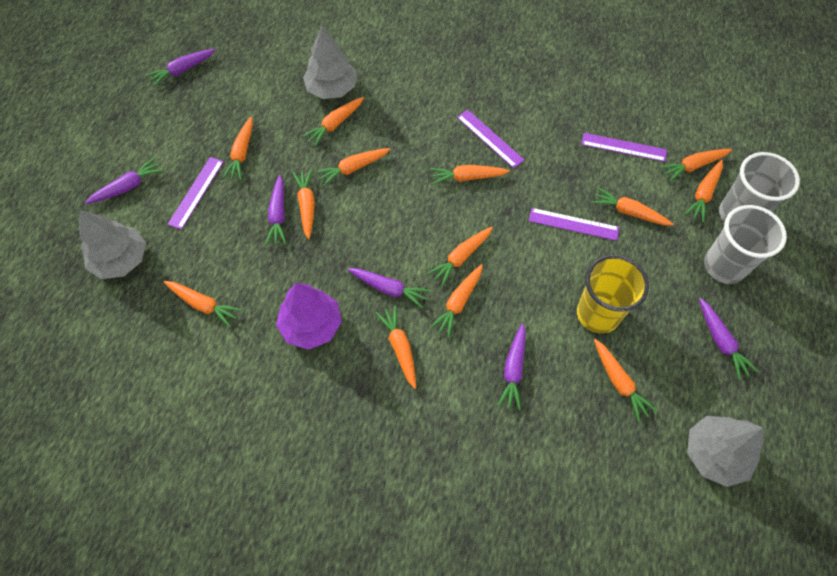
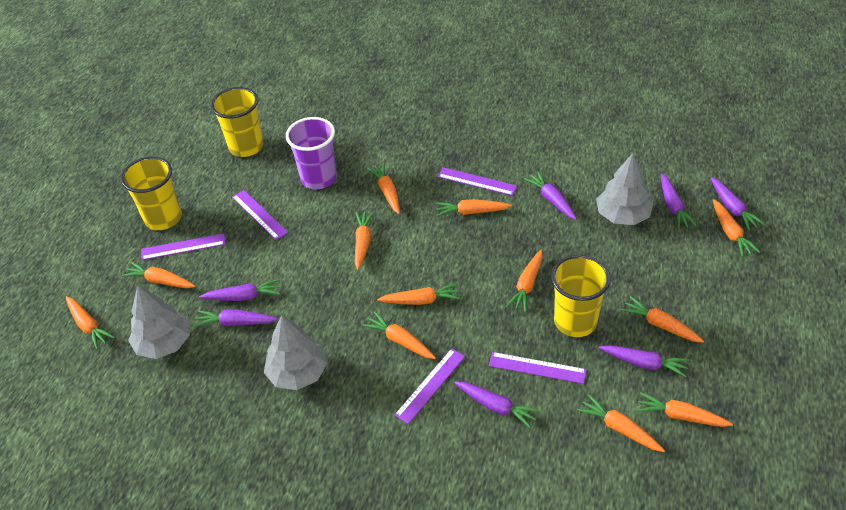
grey cup: 2 -> 0
orange carrot: 13 -> 12
purple carrot: 6 -> 7
purple cup: 0 -> 1
purple ruler: 4 -> 5
purple tree: 1 -> 0
yellow cup: 1 -> 3

